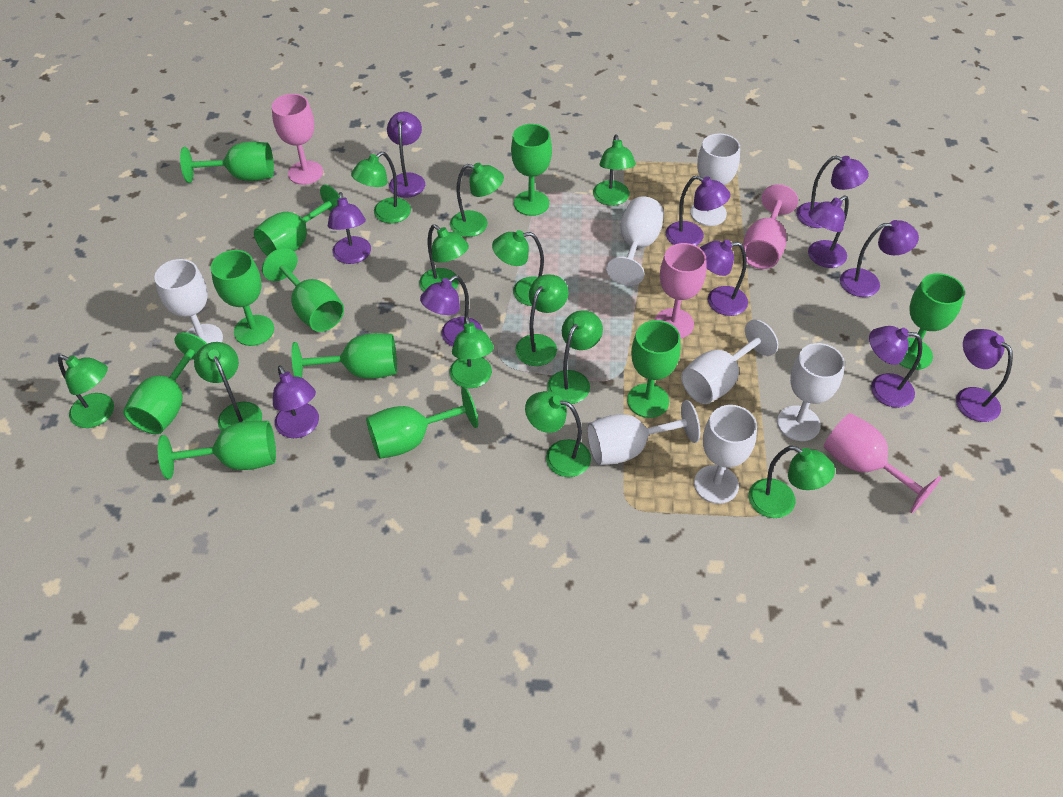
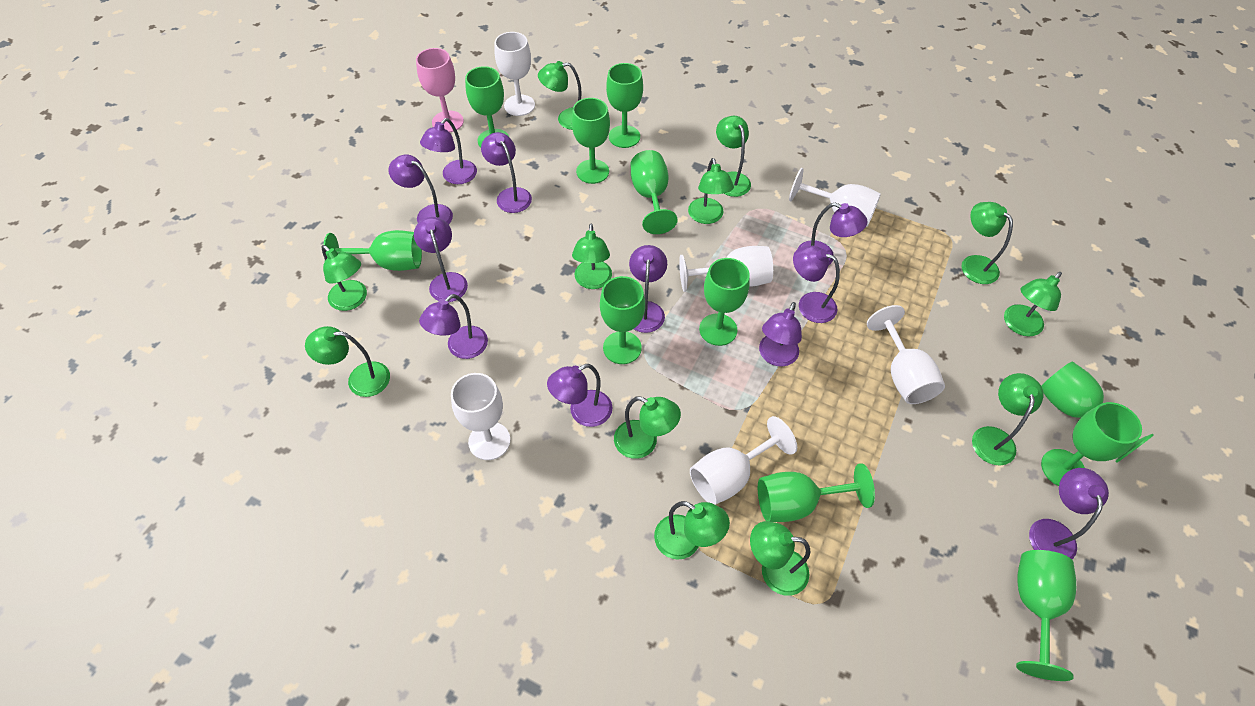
pink goblet: 4 -> 1
white goblet: 7 -> 6

